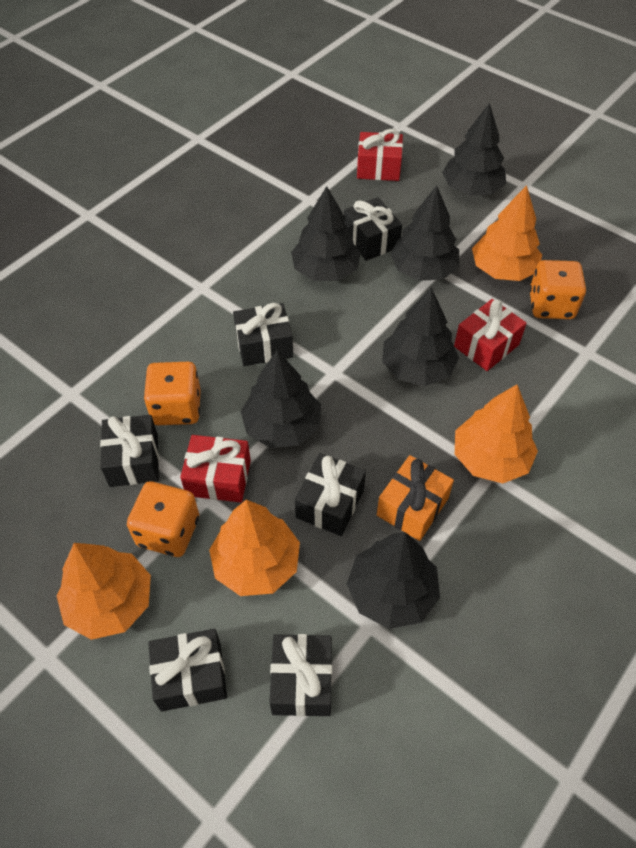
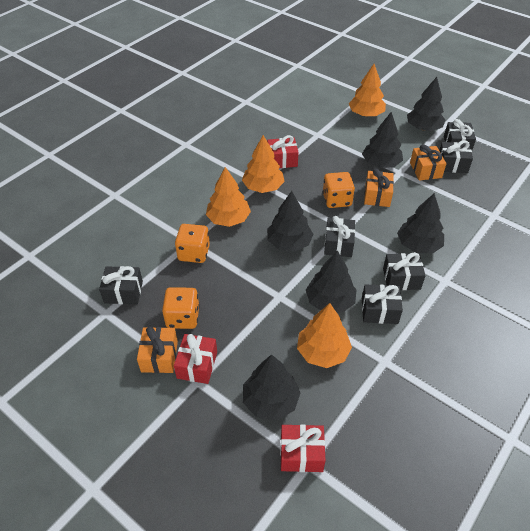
orange gift: 1 -> 3

